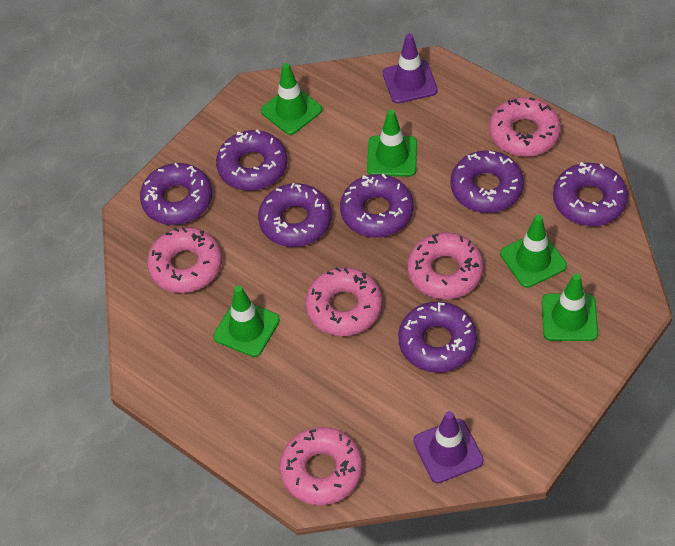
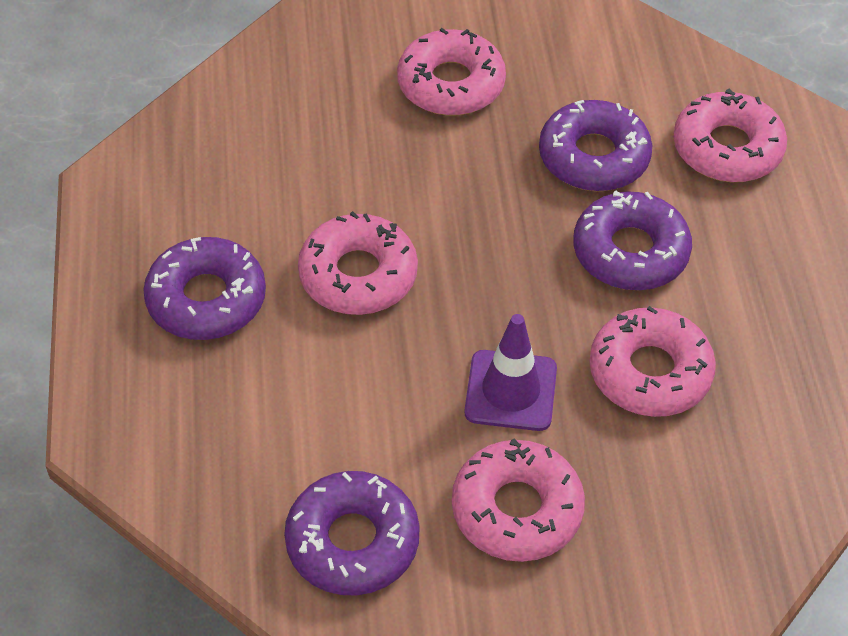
green traffic cone: 5 -> 0
purple donut: 7 -> 4
purple traffic cone: 2 -> 1

